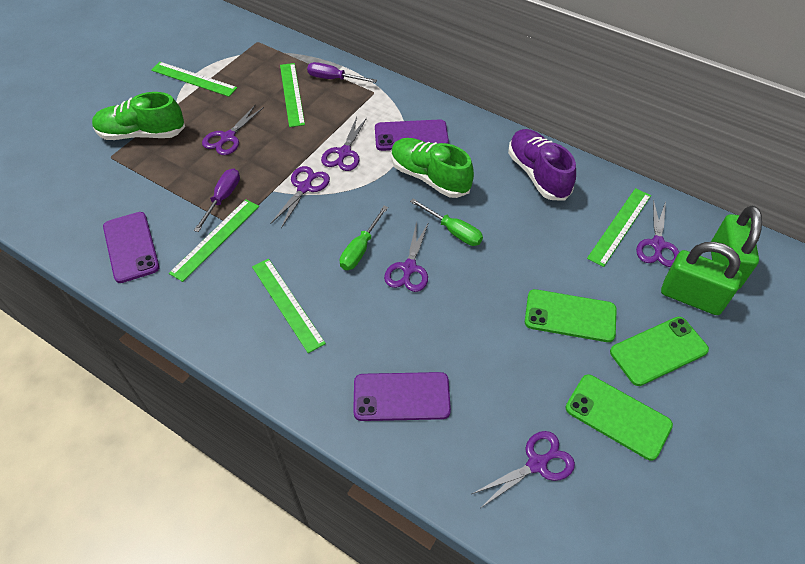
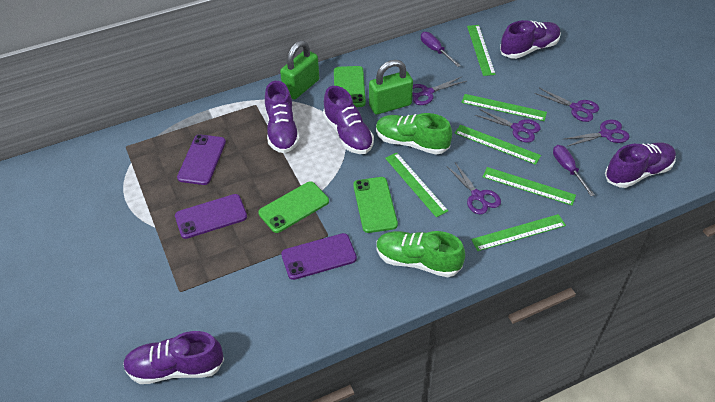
green ruler: 5 -> 6
green screwdriver: 2 -> 0
purple scissors: 6 -> 5
purple shoe: 1 -> 5

